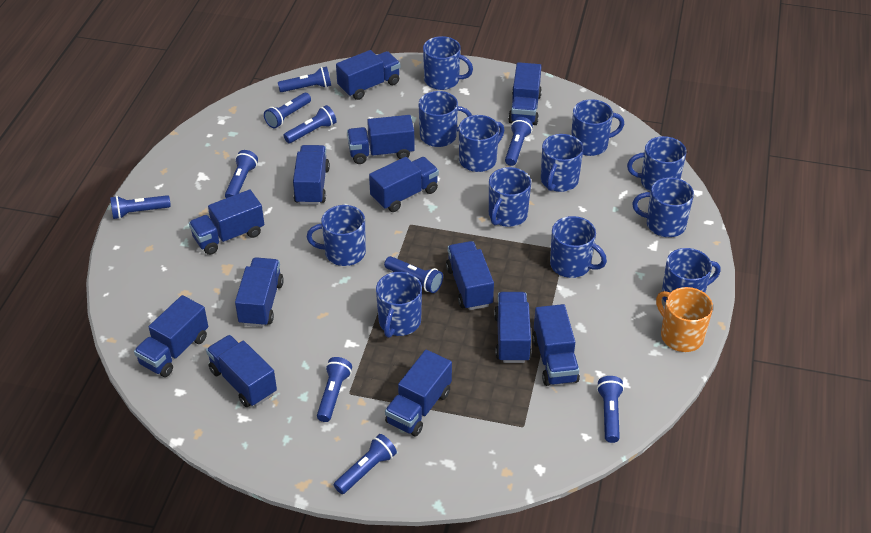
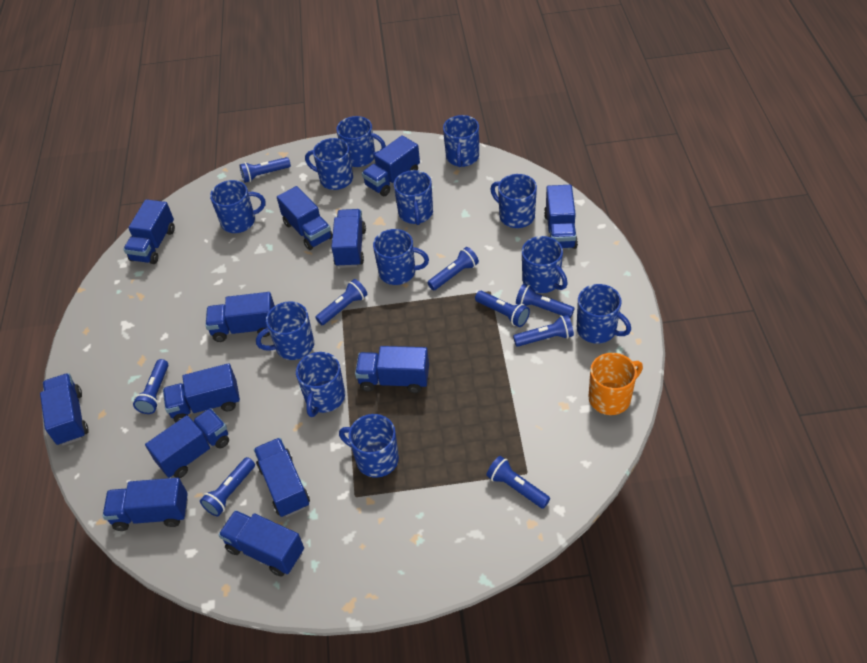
blue flashlight: 10 -> 9

